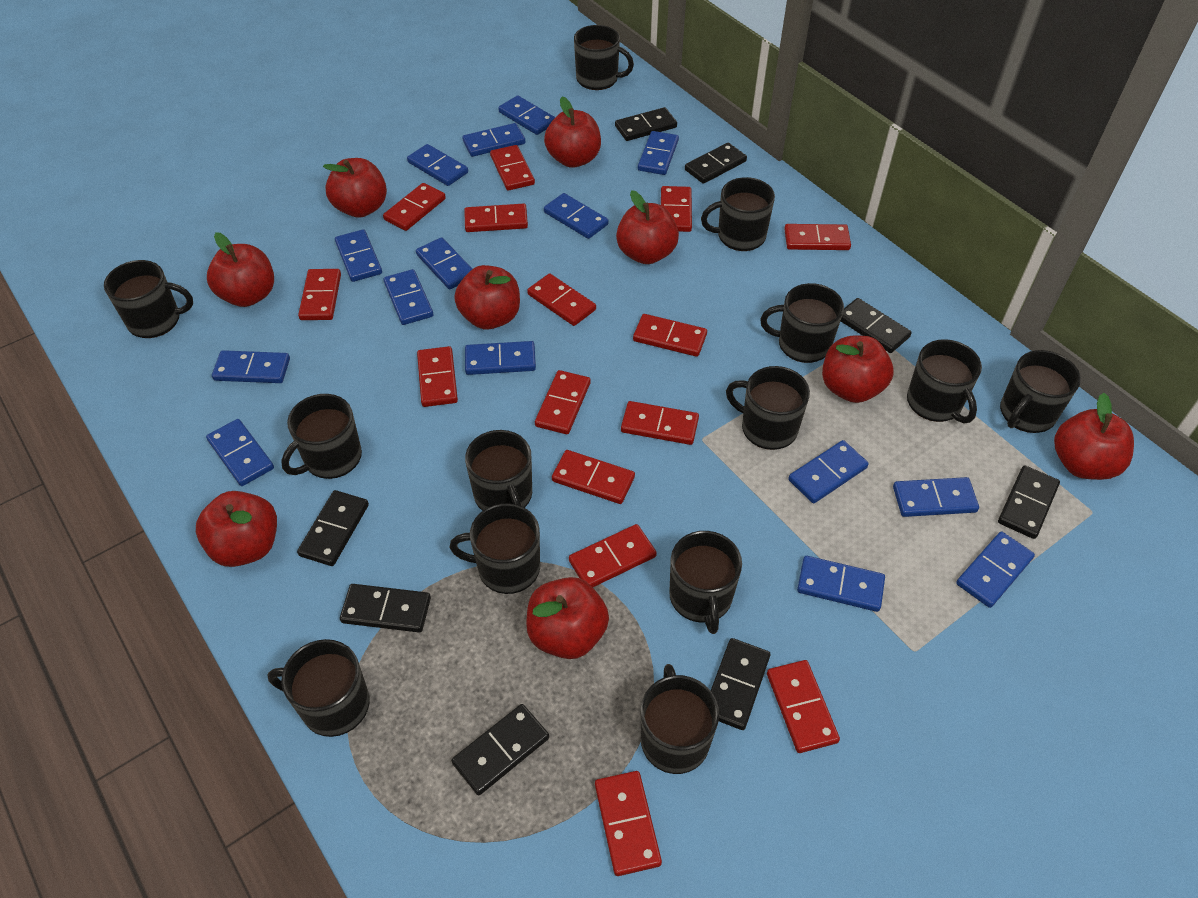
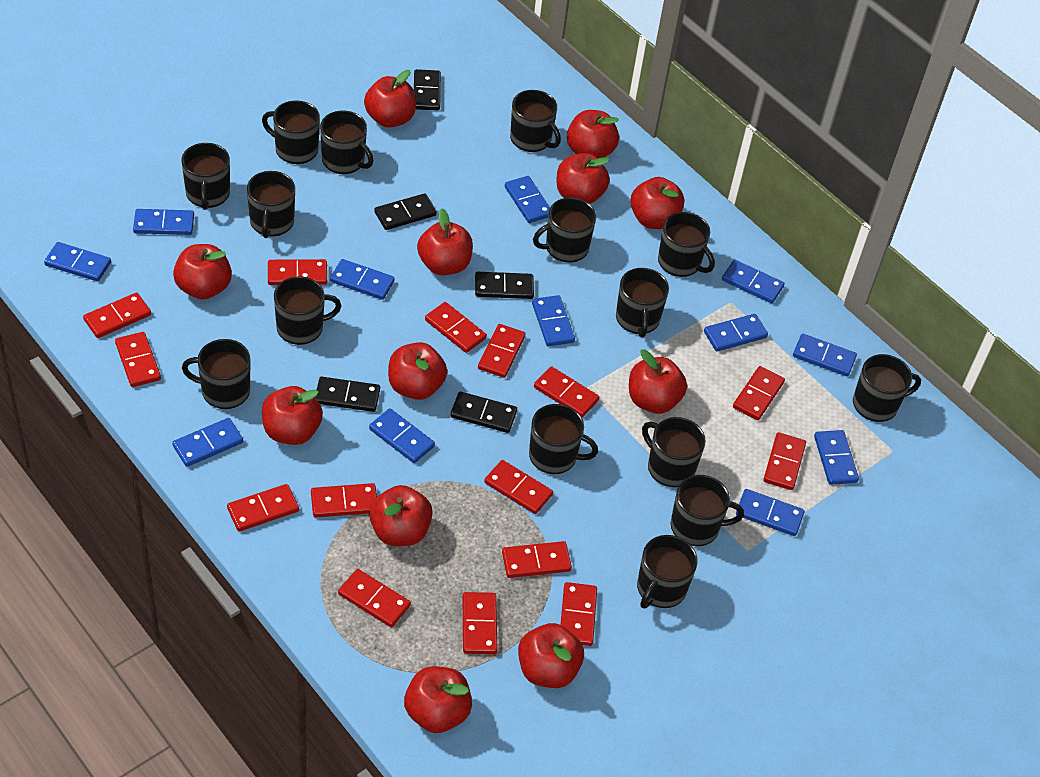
black domino: 8 -> 5
black mug: 13 -> 15
blue domino: 15 -> 12
red apple: 9 -> 12

